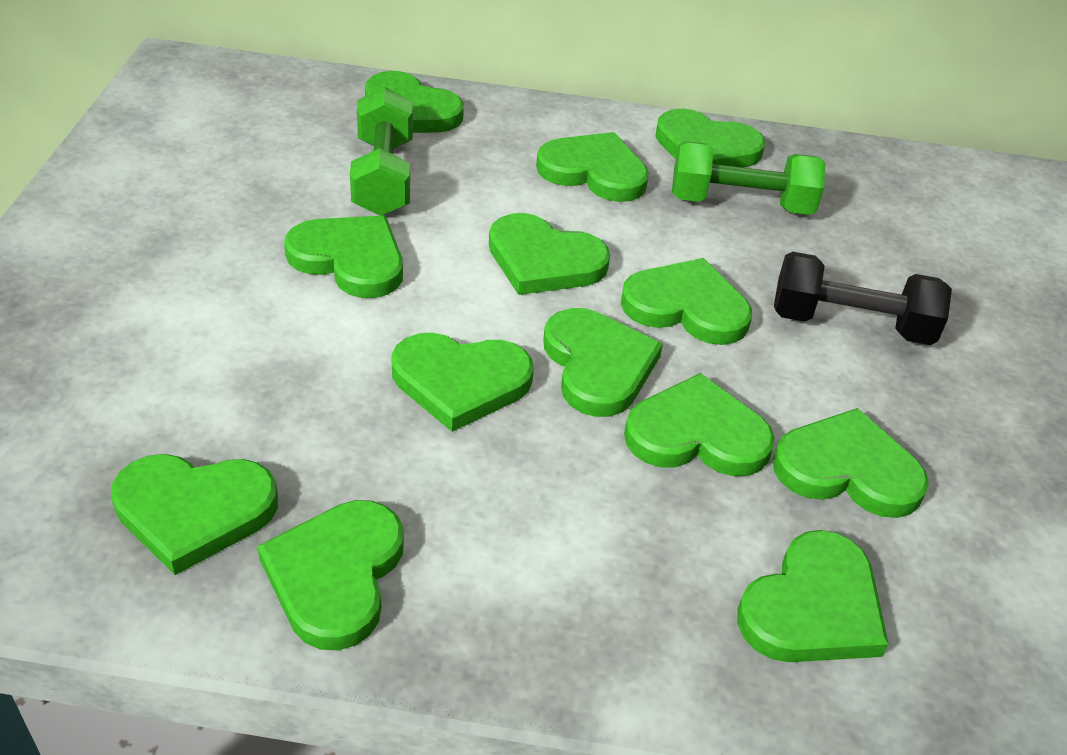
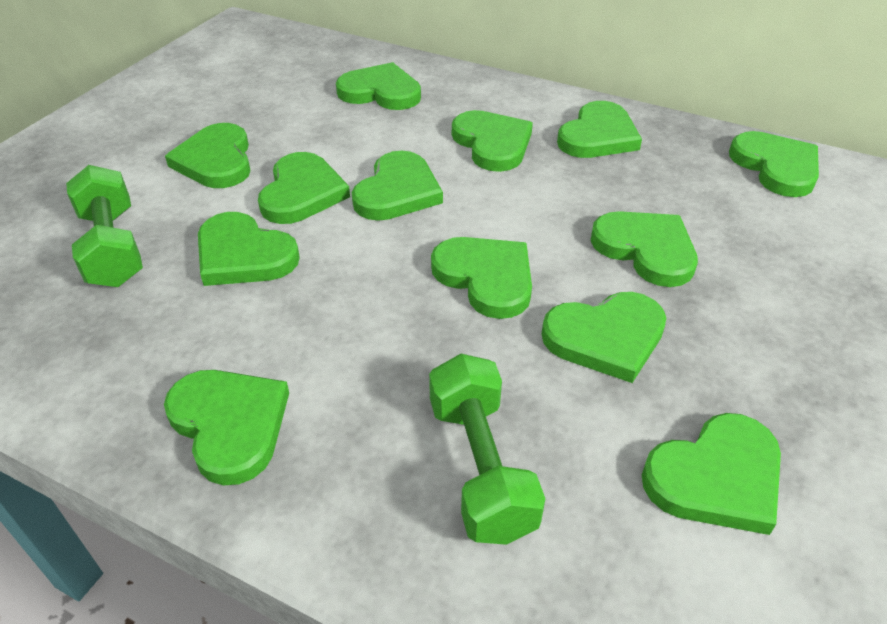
black dumbbell: 1 -> 0

